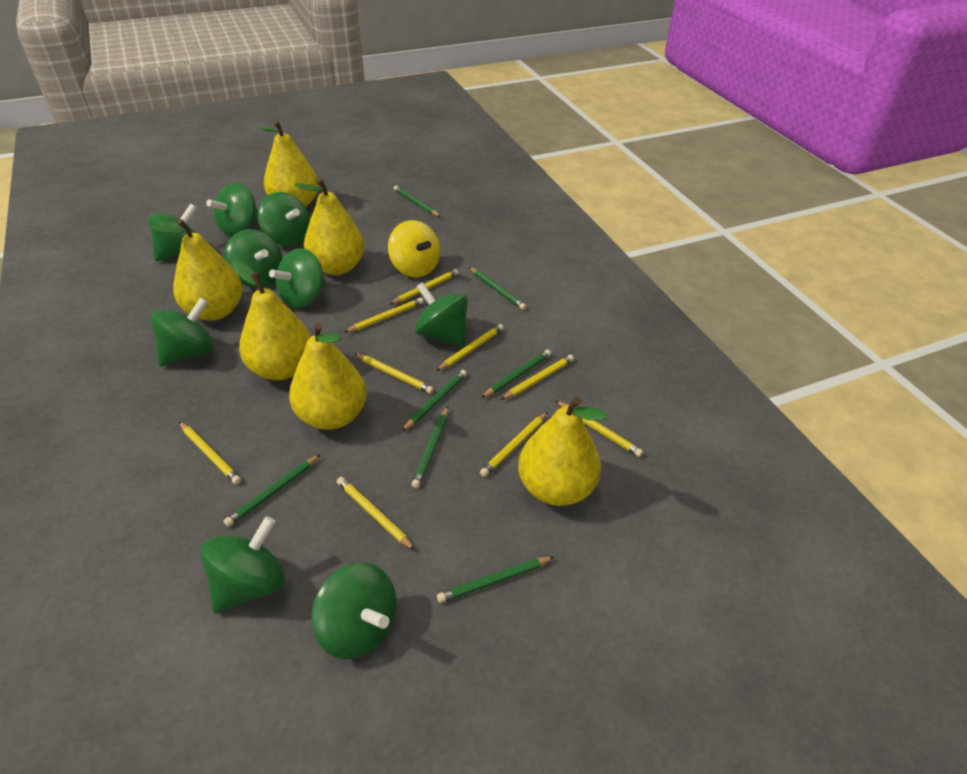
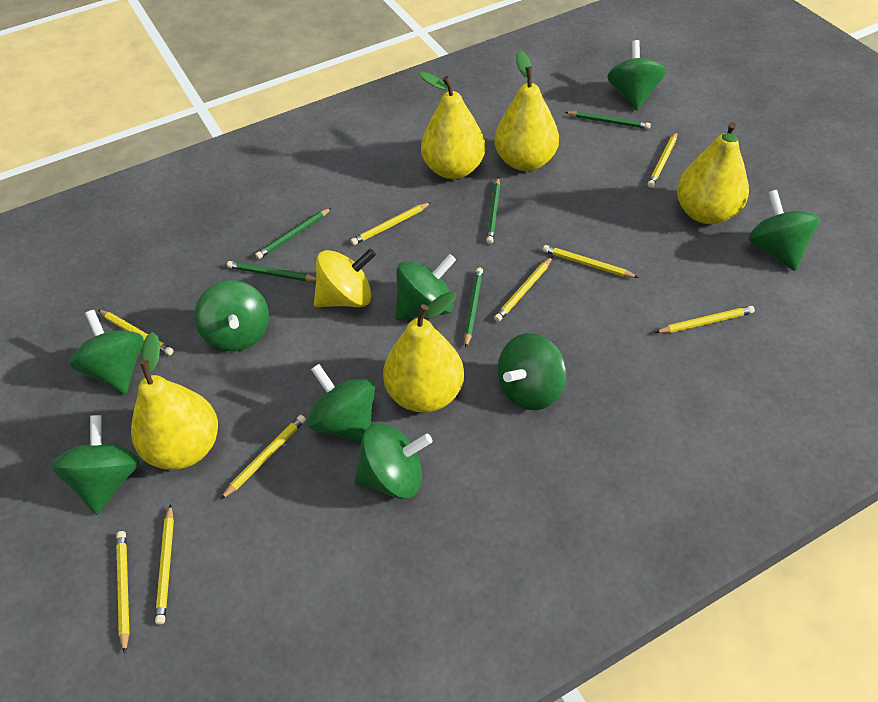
green pencil: 7 -> 5
yellow pear: 6 -> 5

